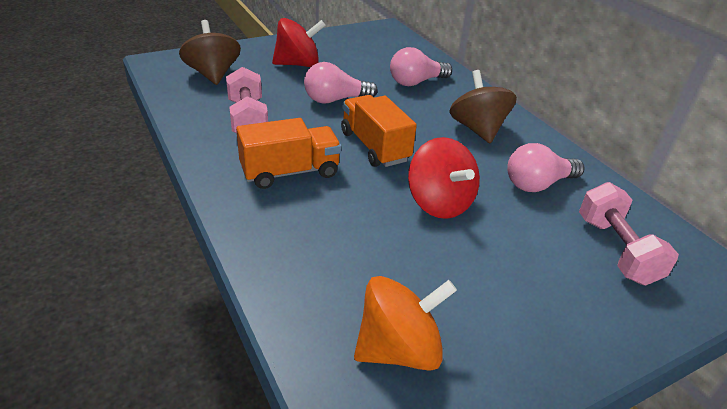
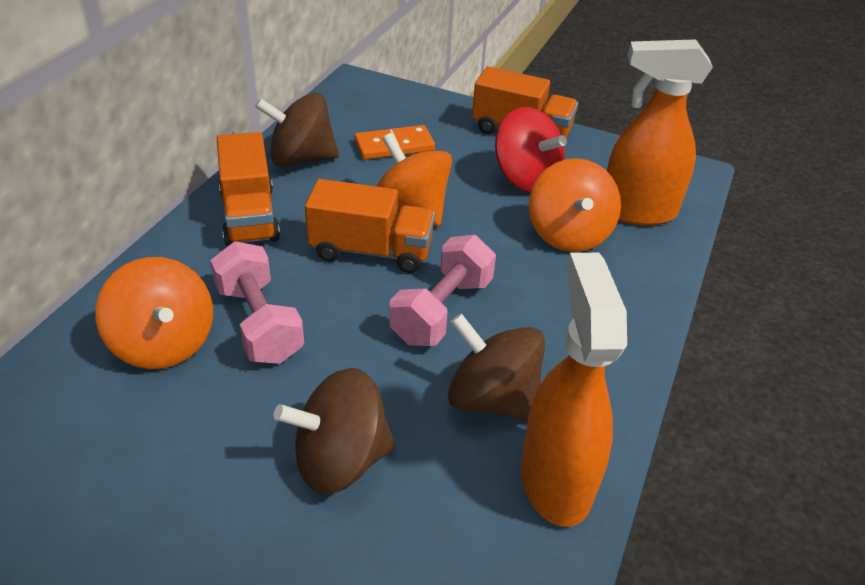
brown spinning top: 2 -> 3
orange domino: 0 -> 1
orange spinning top: 1 -> 3
orange spray bottle: 0 -> 2
orange truck: 2 -> 3
pink light bulb: 3 -> 0
red spinning top: 2 -> 1

